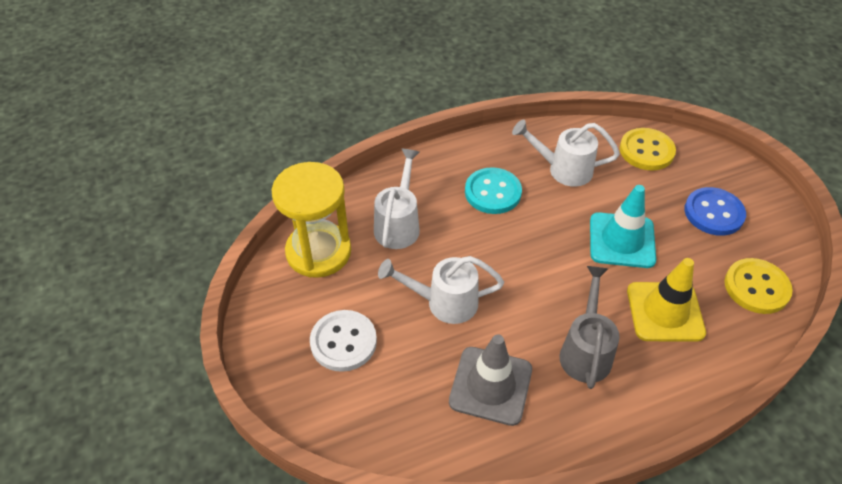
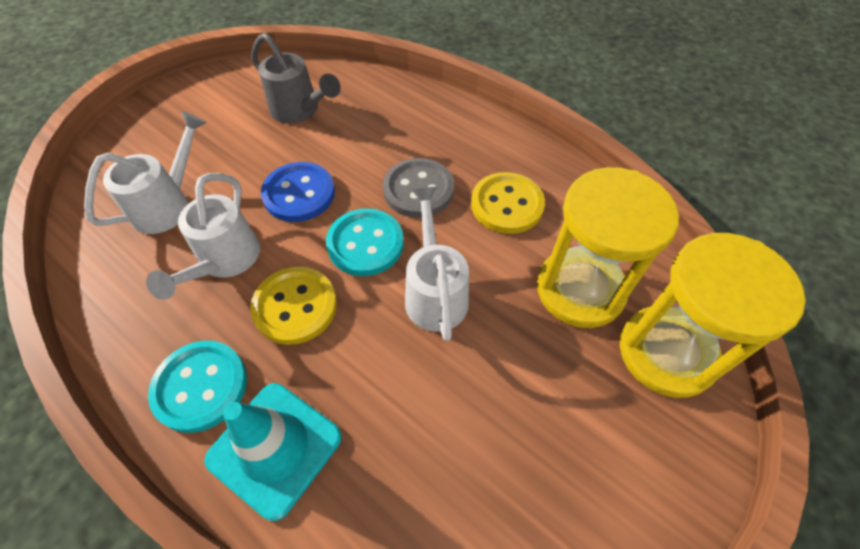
grey button: 0 -> 1
grey traffic cone: 1 -> 0
turquoise button: 1 -> 2
white button: 1 -> 0
yellow hourglass: 1 -> 2
yellow traffic cone: 1 -> 0

